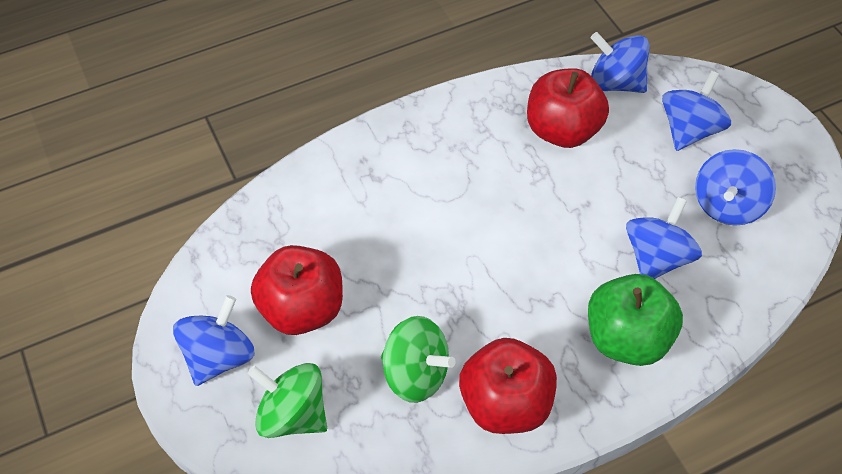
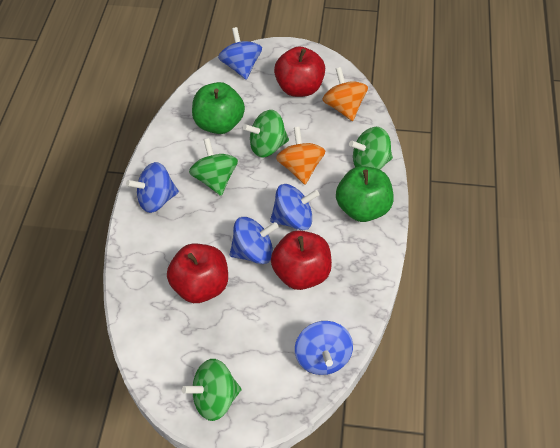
green apple: 1 -> 2
green spinning top: 2 -> 4
orange spinning top: 0 -> 2

